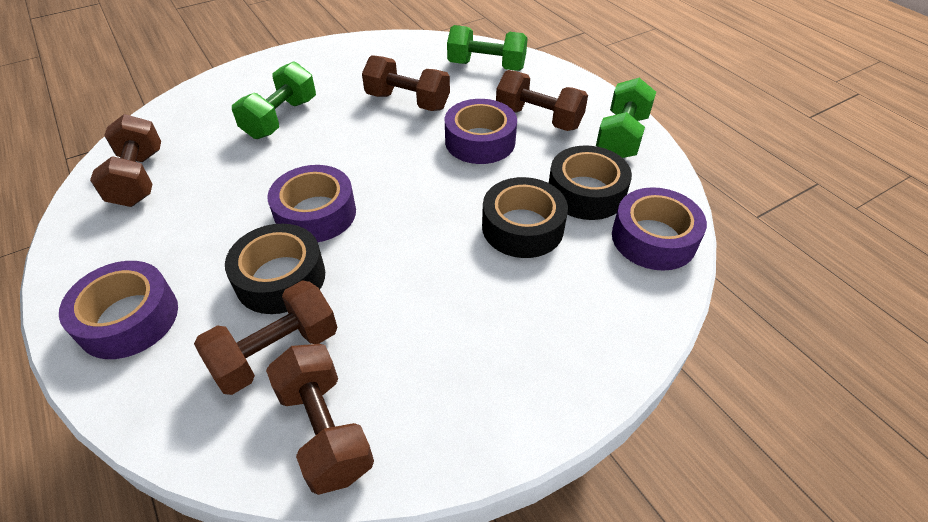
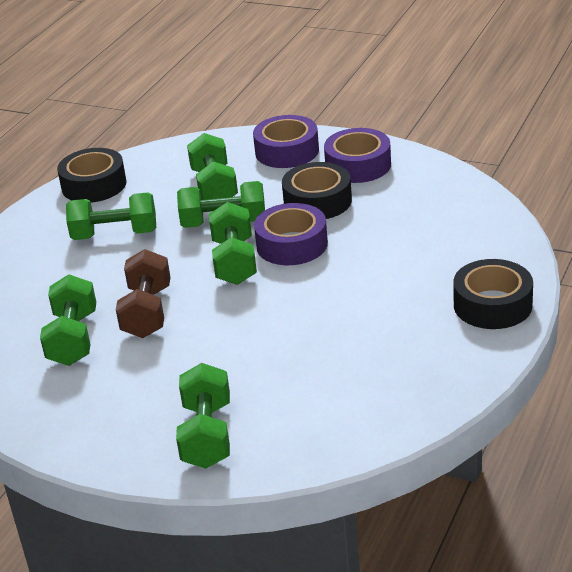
brown dumbbell: 5 -> 1
green dumbbell: 3 -> 6
purple tape: 4 -> 3

